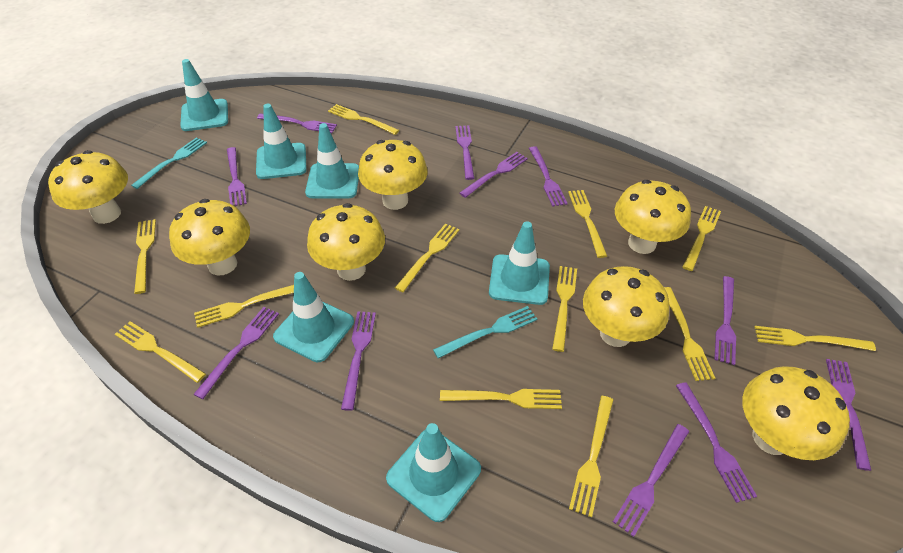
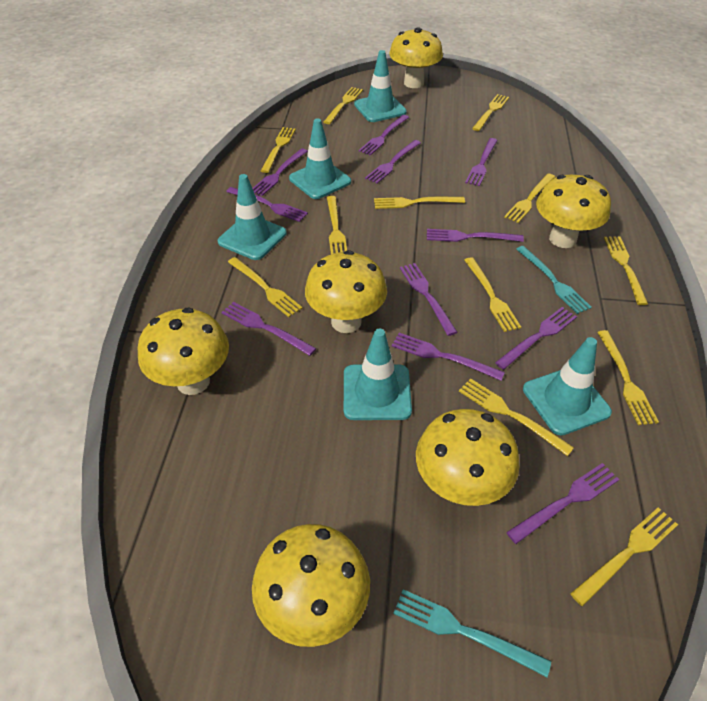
turquoise traffic cone: 6 -> 5
yellow mushroom: 7 -> 6

